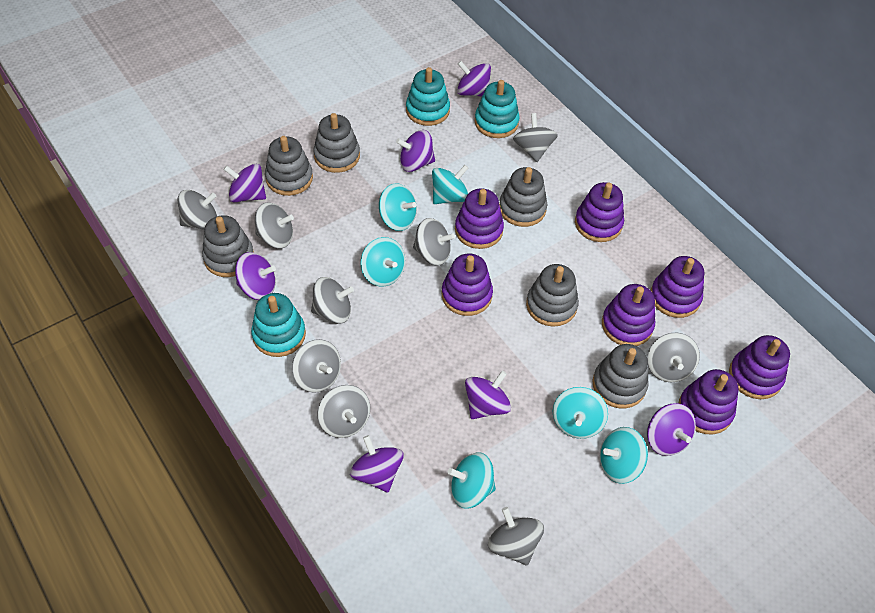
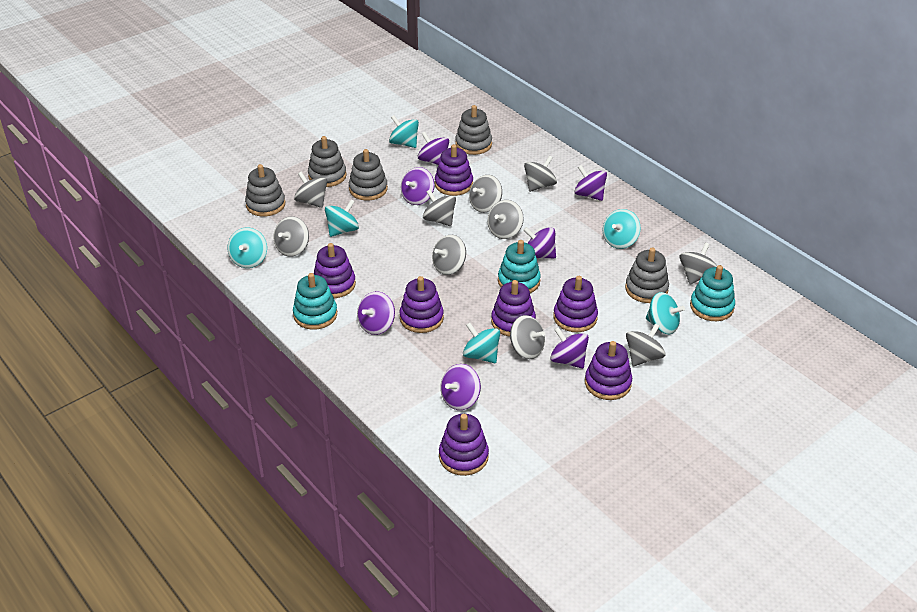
grey spinning top: 9 -> 10
grey stacking toy: 6 -> 5

